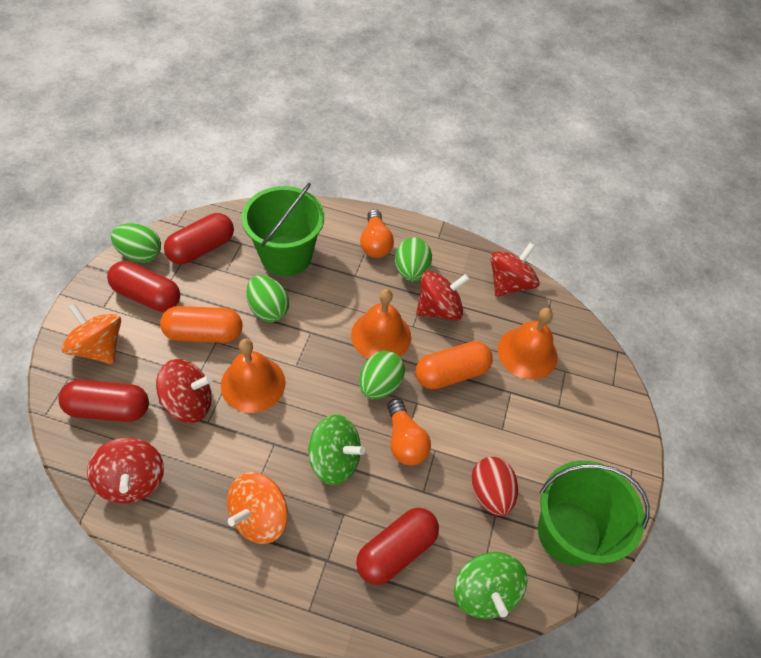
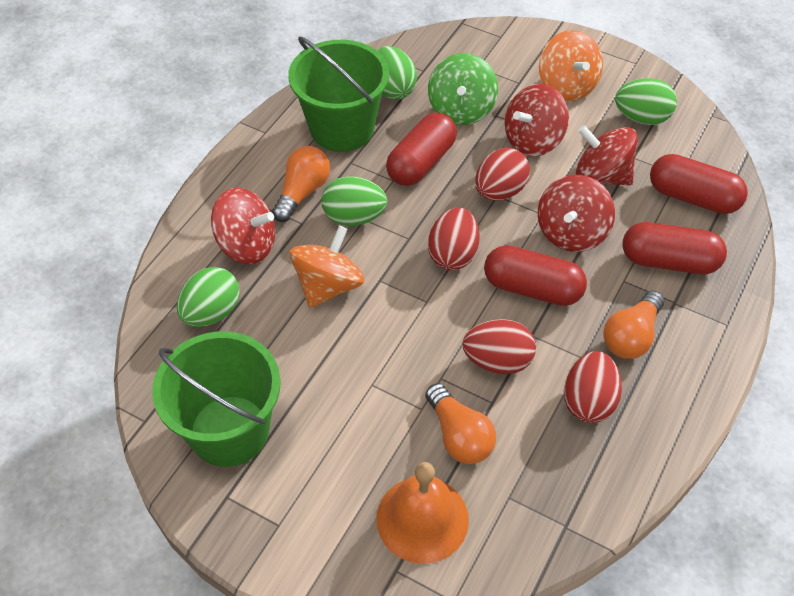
green spinning top: 2 -> 1
orange bell: 3 -> 1
orange capsule: 2 -> 0
orange light bulb: 2 -> 3
red egg: 1 -> 4

